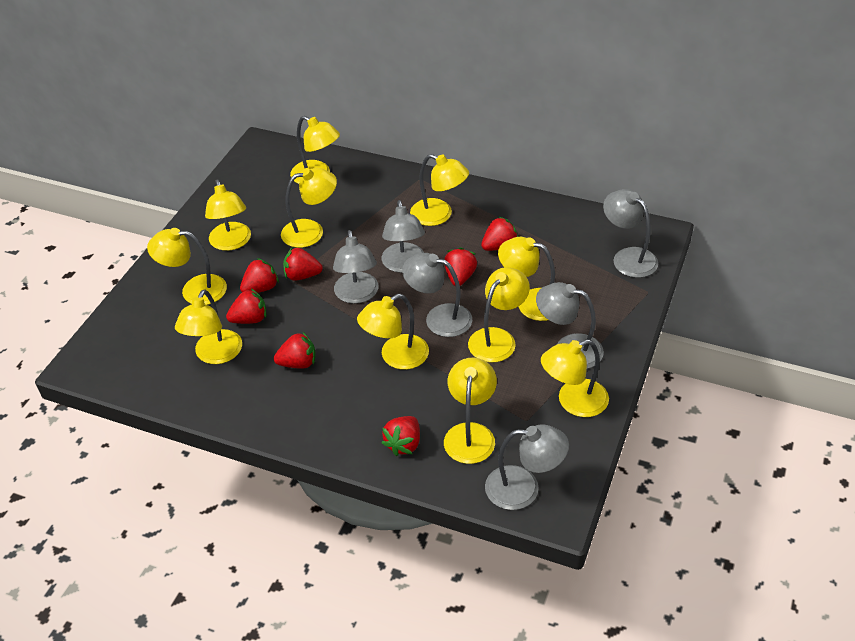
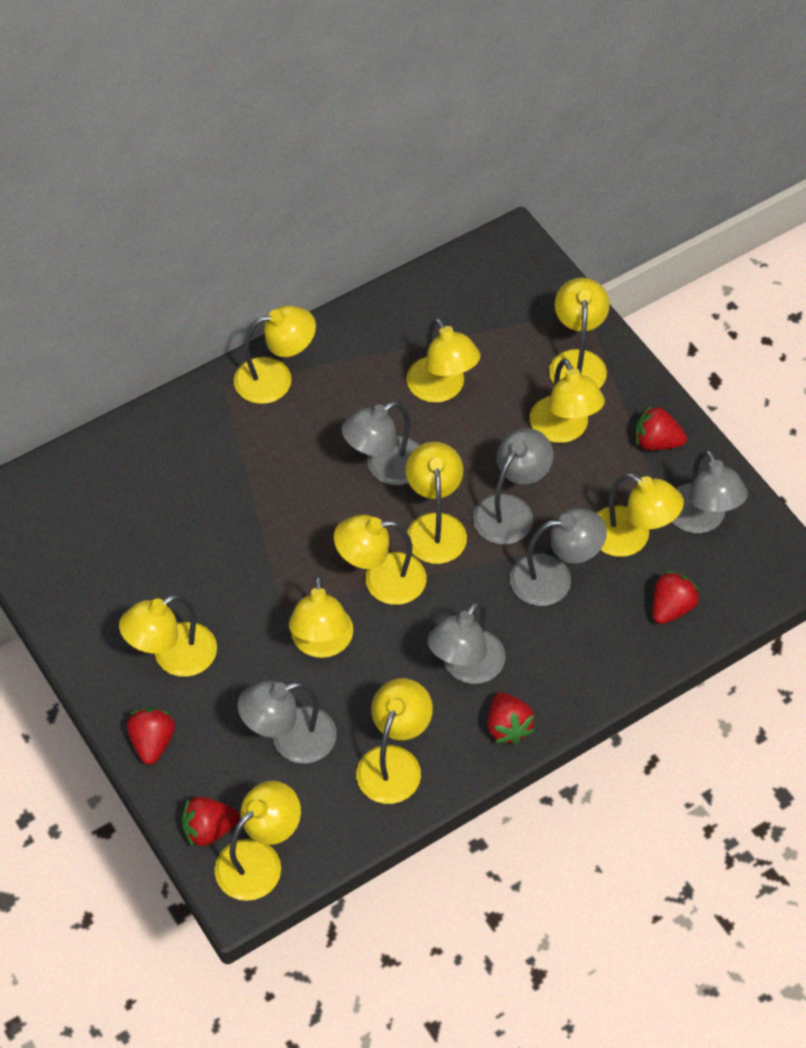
red strawberry: 7 -> 5

